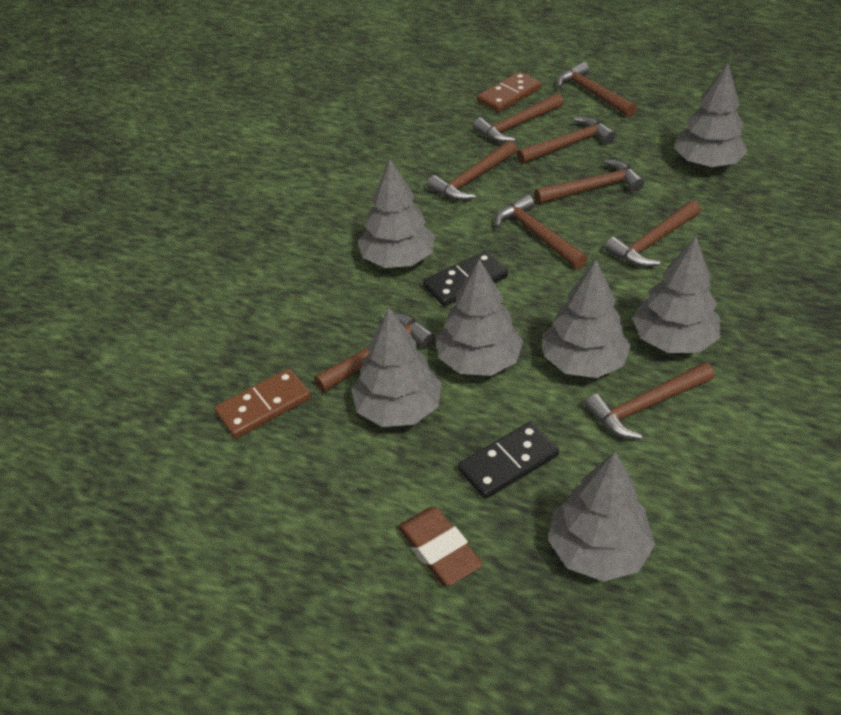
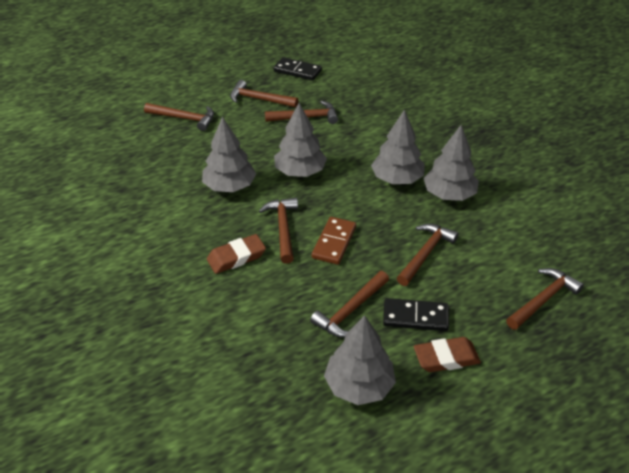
brown domino: 2 -> 1
brown eraser: 1 -> 2
brown hammer: 9 -> 7
grey tree: 7 -> 5

